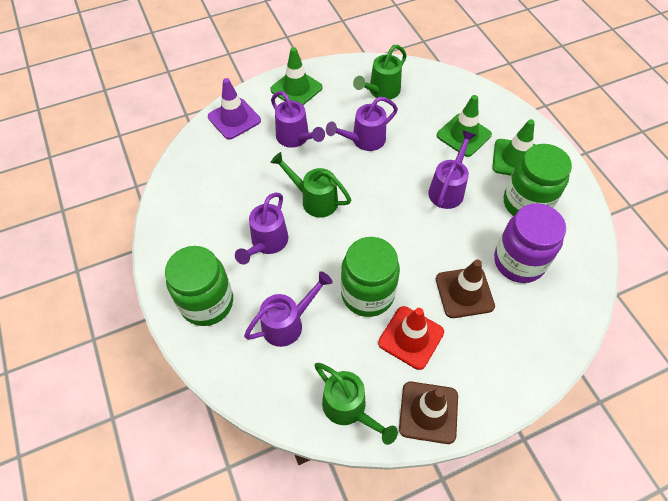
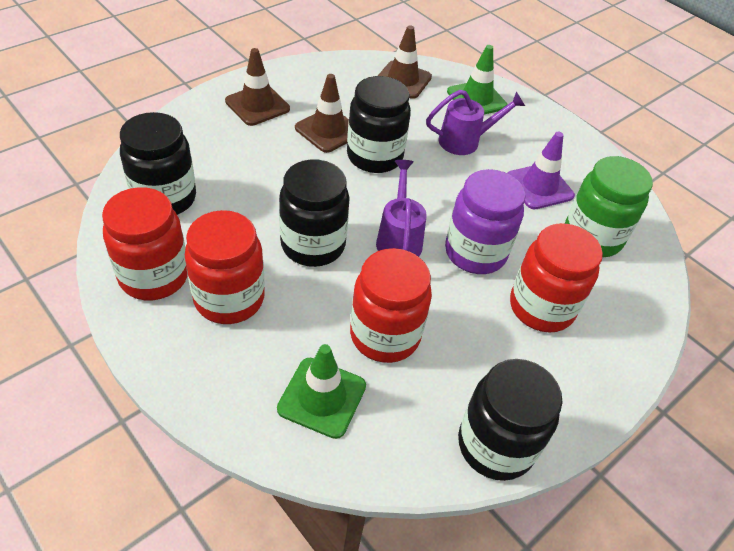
black jar: 0 -> 4
brown traffic cone: 2 -> 3
green jar: 3 -> 1
green traffic cone: 3 -> 2
green watering can: 3 -> 0
purple watering can: 5 -> 2
red jar: 0 -> 4
red traffic cone: 1 -> 0

